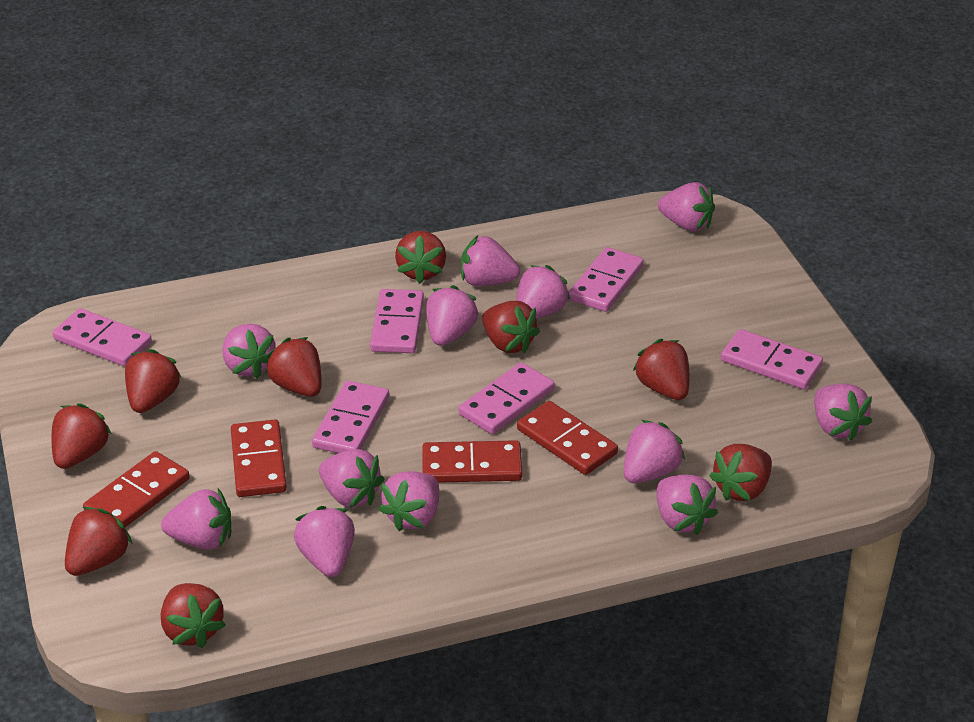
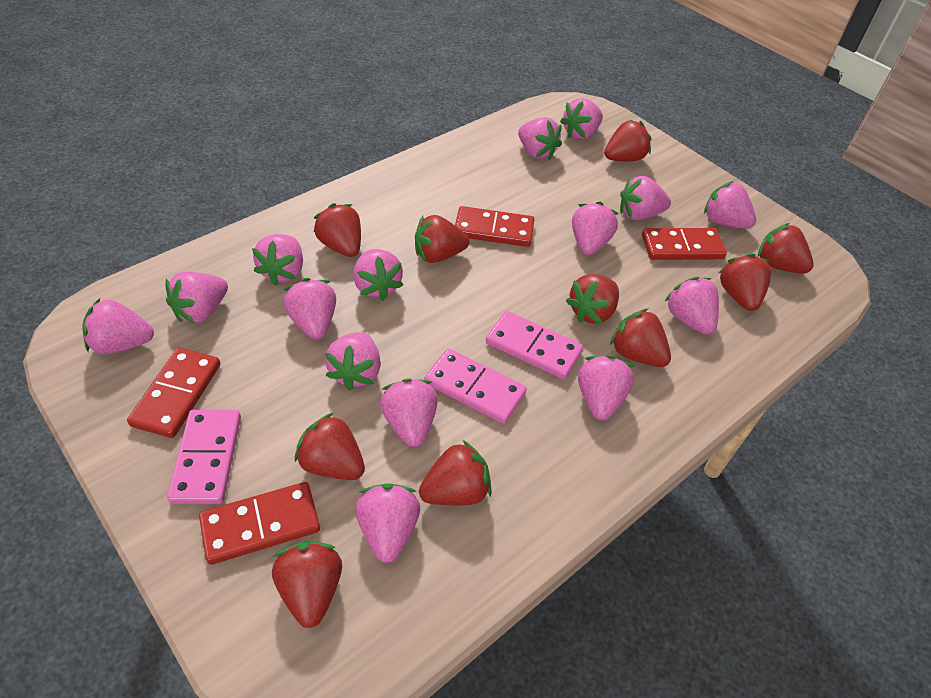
pink domino: 6 -> 3
pink strawberry: 12 -> 15
red strawberry: 9 -> 10

